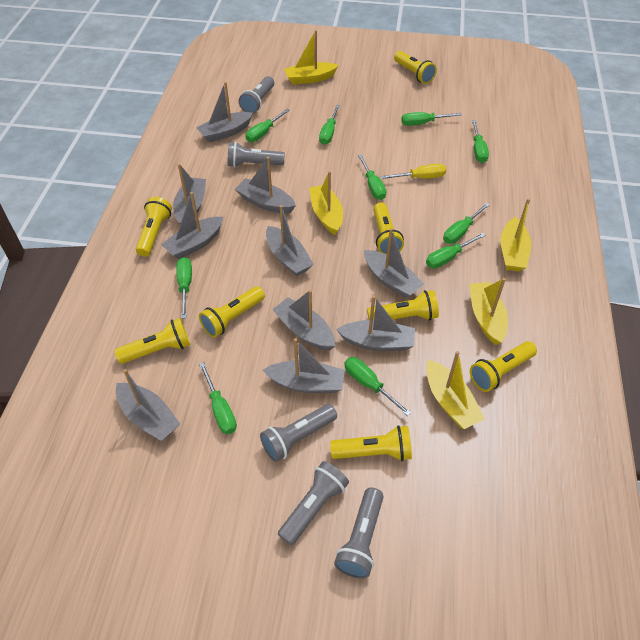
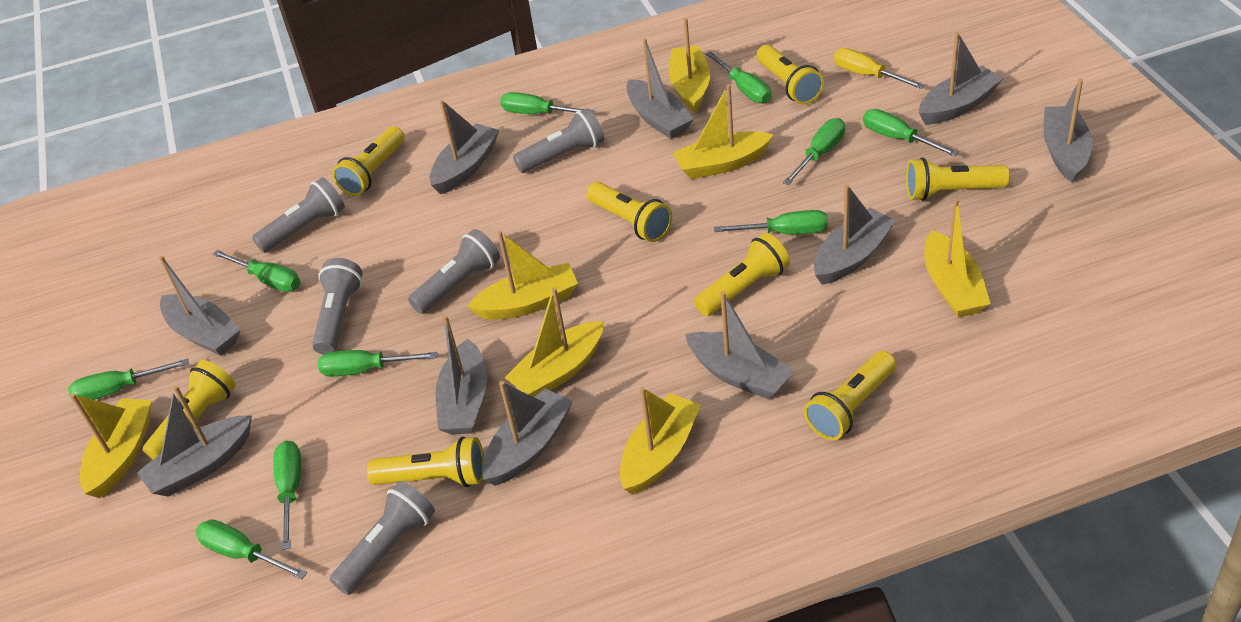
yellow boat: 5 -> 7

